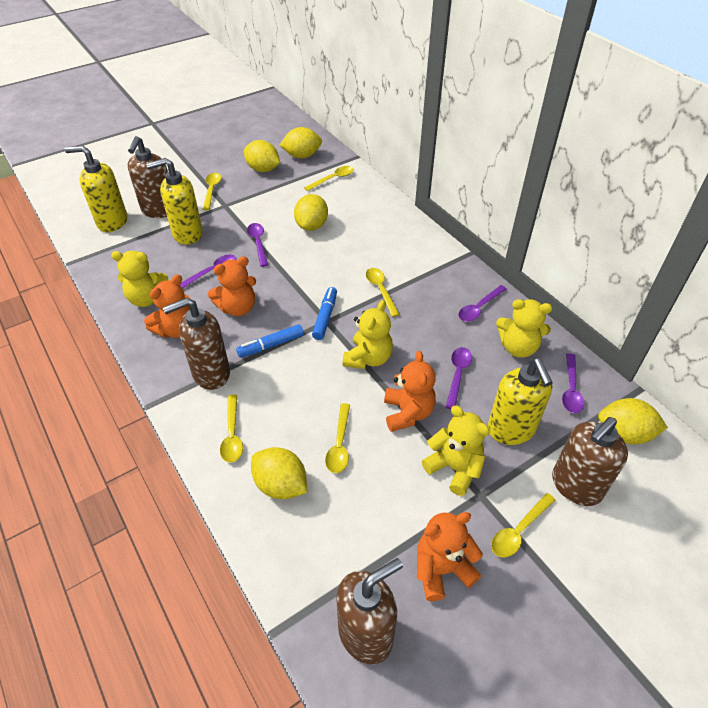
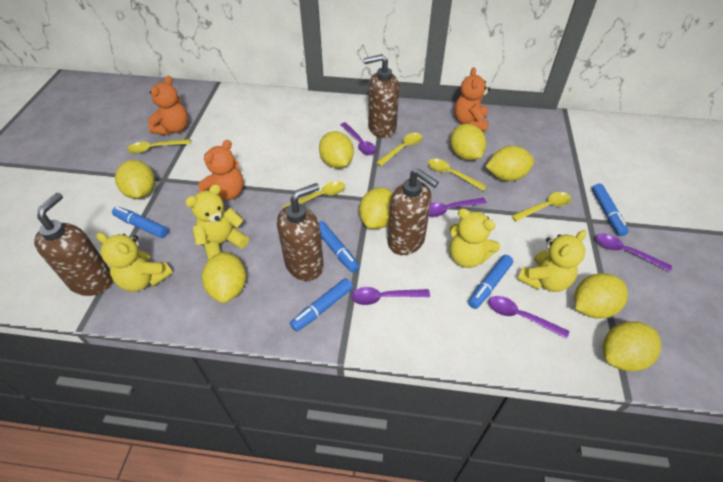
blue marker: 2 -> 5
orange teddy bear: 4 -> 3
yellow lemon: 5 -> 8
yellow soap dispenser: 3 -> 0
yellow spoon: 6 -> 5

